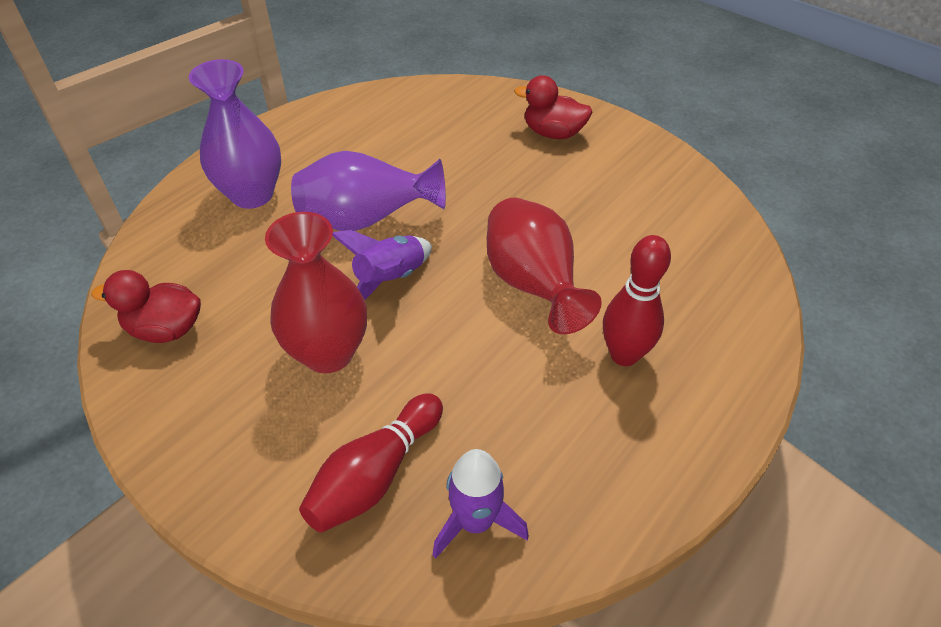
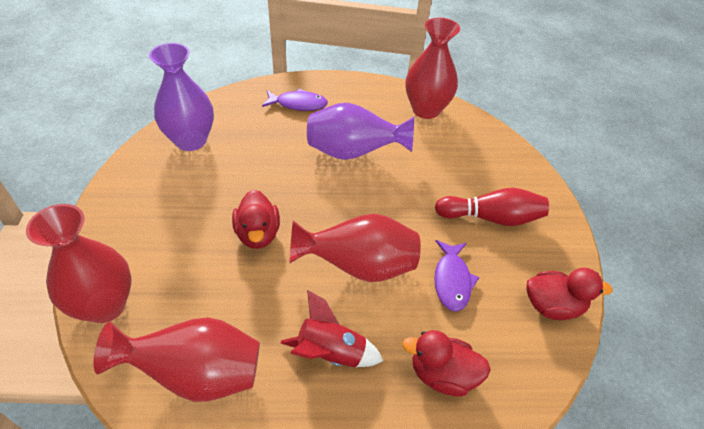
purple fish: 0 -> 2
purple rocket: 2 -> 0
red bowling pin: 2 -> 1
red duck: 2 -> 3
red rocket: 0 -> 1
red vase: 2 -> 4

